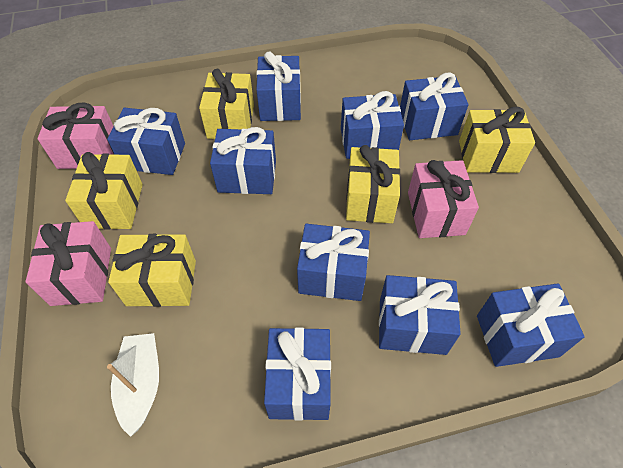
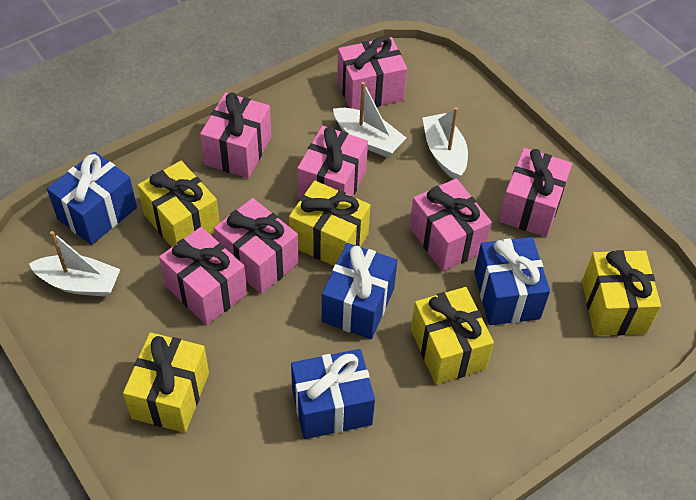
blue gift: 9 -> 4
pink gift: 3 -> 7
white boat: 1 -> 3

